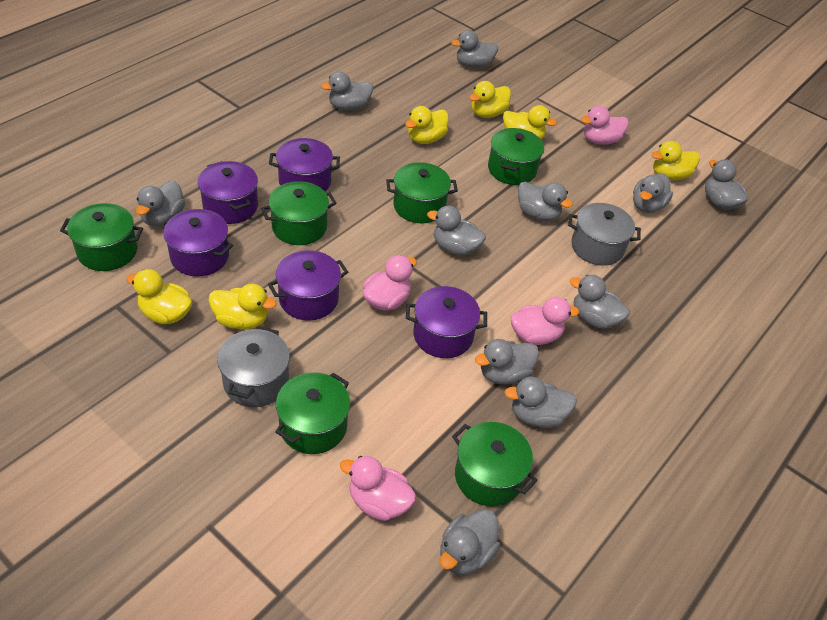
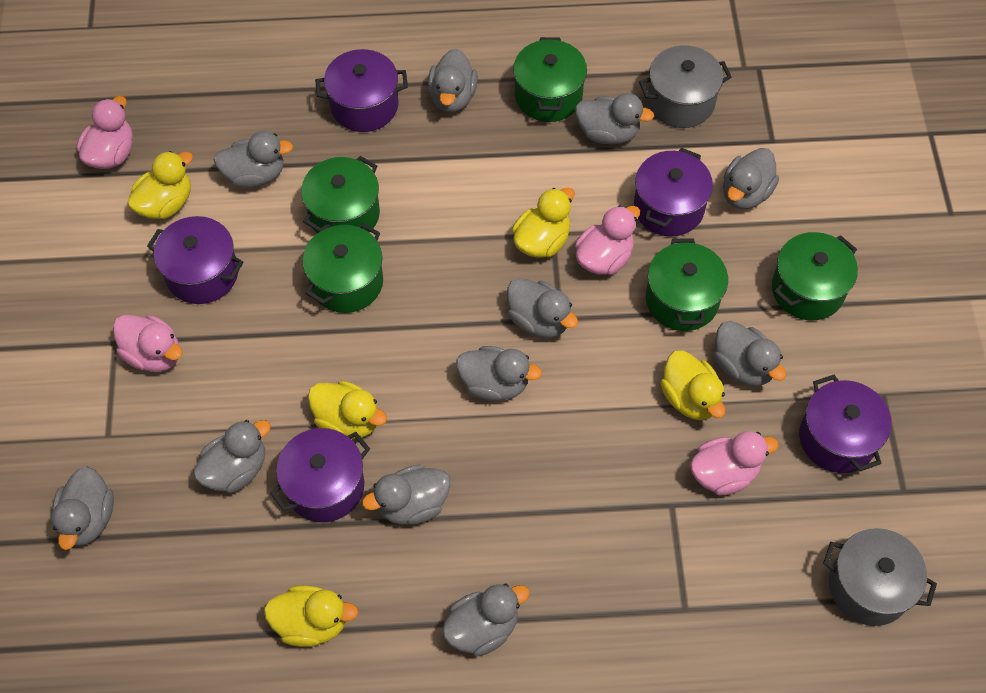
green pot: 6 -> 5
yellow duck: 6 -> 5

